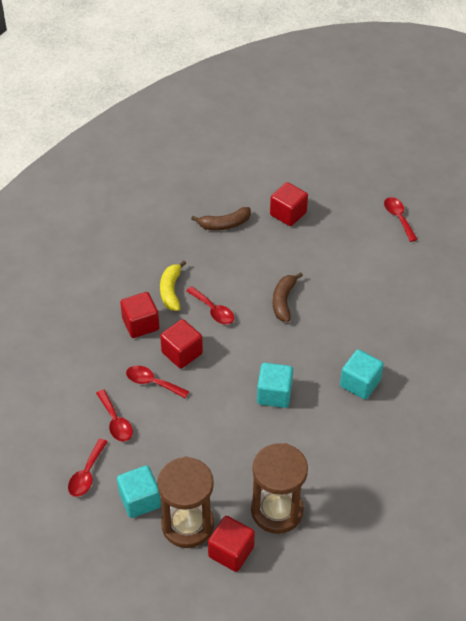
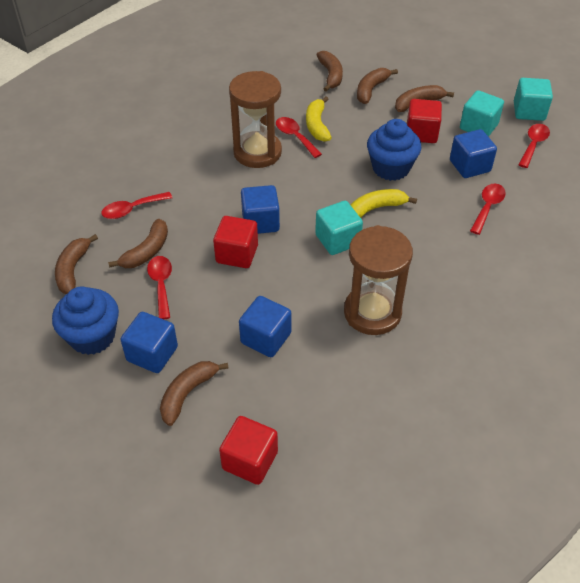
blue cube: 0 -> 4
blue cupcake: 0 -> 2
brown banana: 2 -> 6
red cube: 4 -> 3
yellow banana: 1 -> 2

